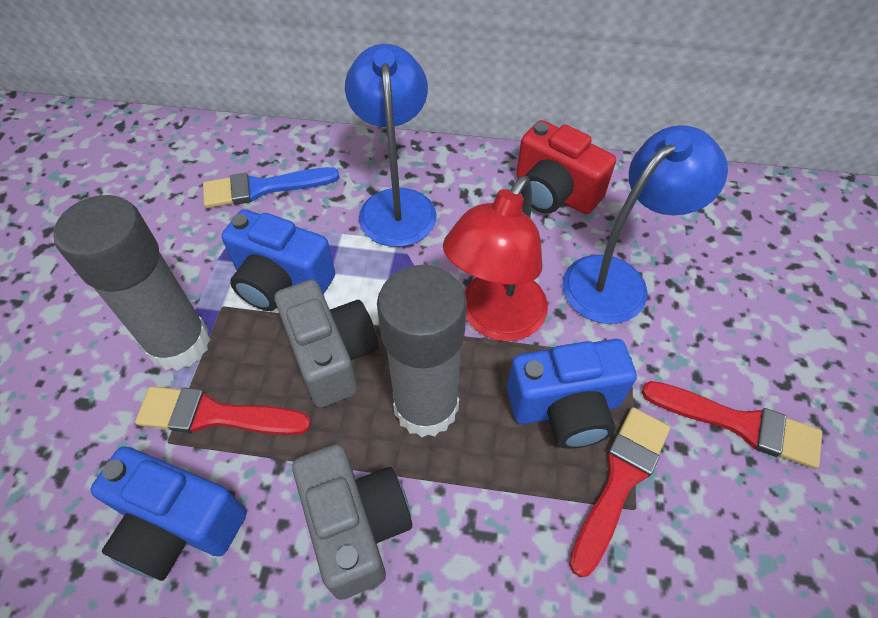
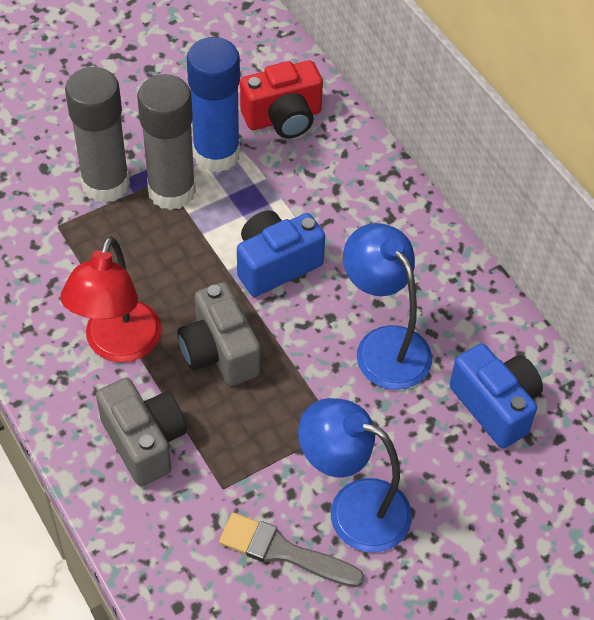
blue brush: 1 -> 0
blue camera: 3 -> 2
blue glue stick: 0 -> 1
grey brush: 0 -> 1
red brush: 3 -> 0

